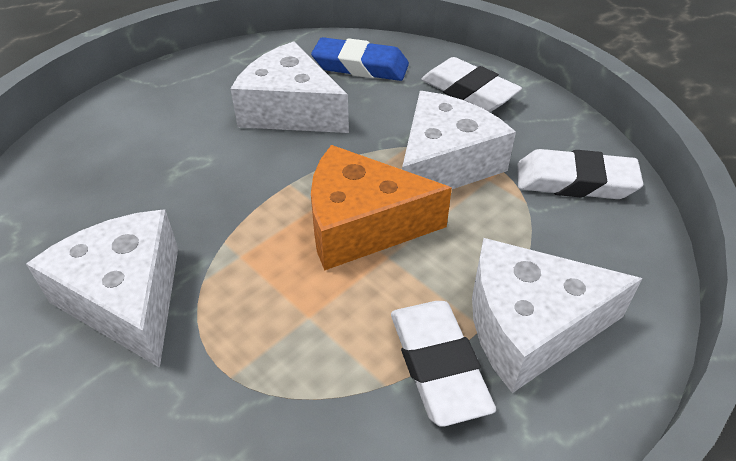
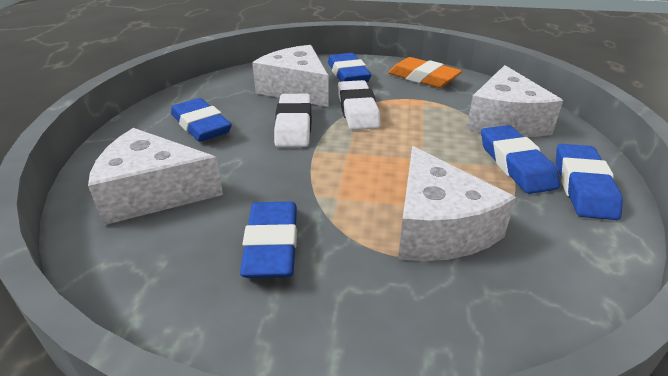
blue eraser: 1 -> 5
orange cheese: 1 -> 0
orange eraser: 0 -> 1
white eraser: 3 -> 2

